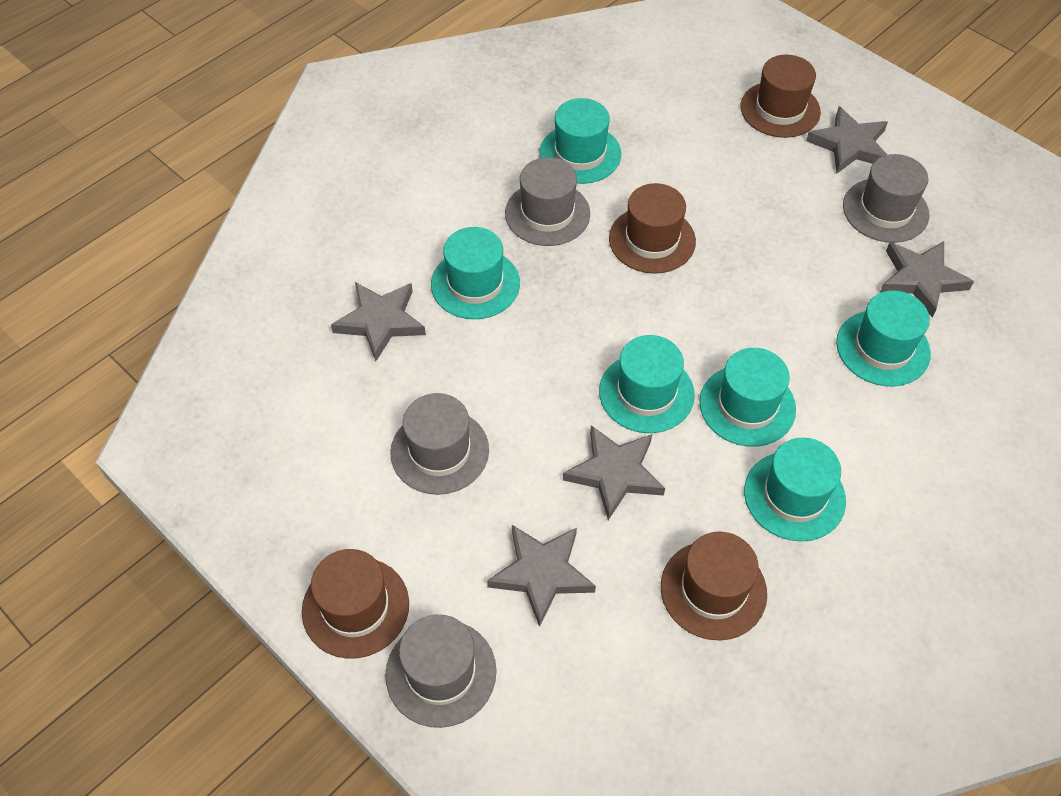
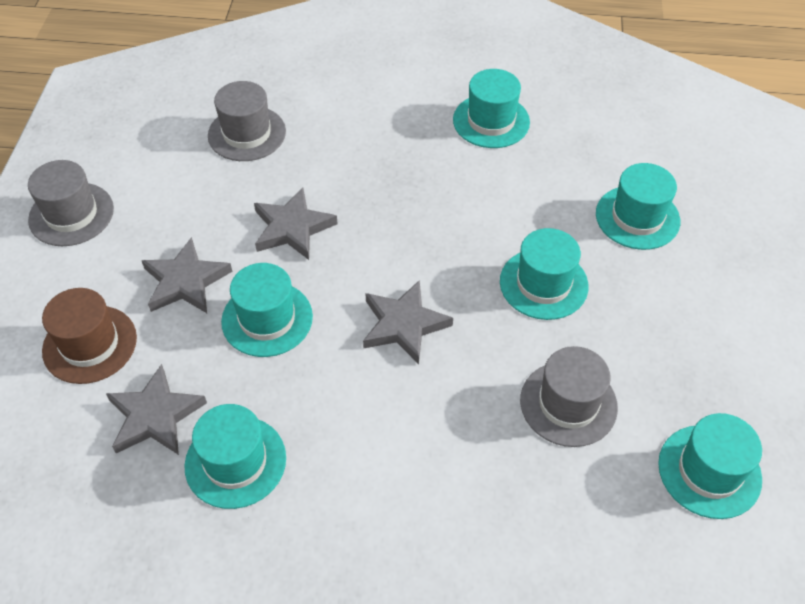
brown hat: 4 -> 1
grey hat: 4 -> 3
grey star: 5 -> 4

